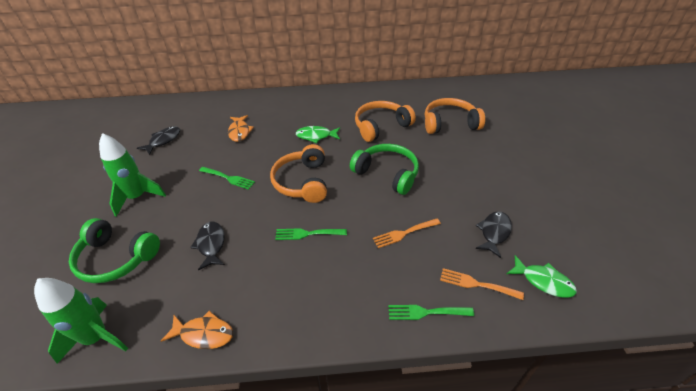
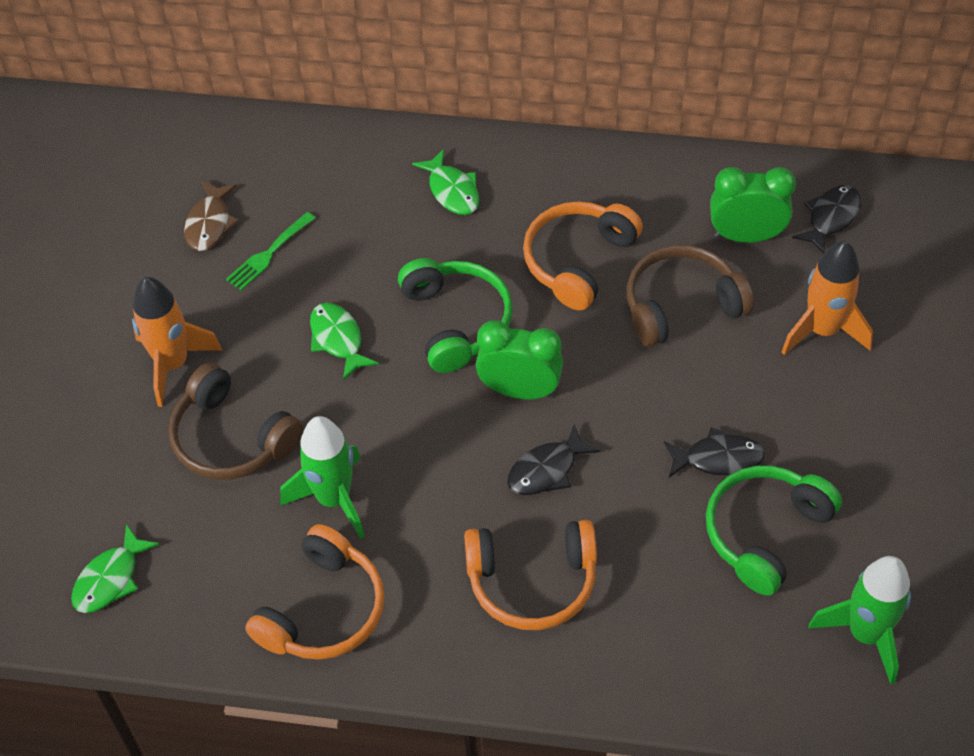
brown fish: 0 -> 1
brown headphones: 0 -> 2
green clock: 0 -> 2
green fish: 2 -> 3
green fork: 3 -> 1
orange fish: 2 -> 0
orange fork: 2 -> 0
orange rocket: 0 -> 2

